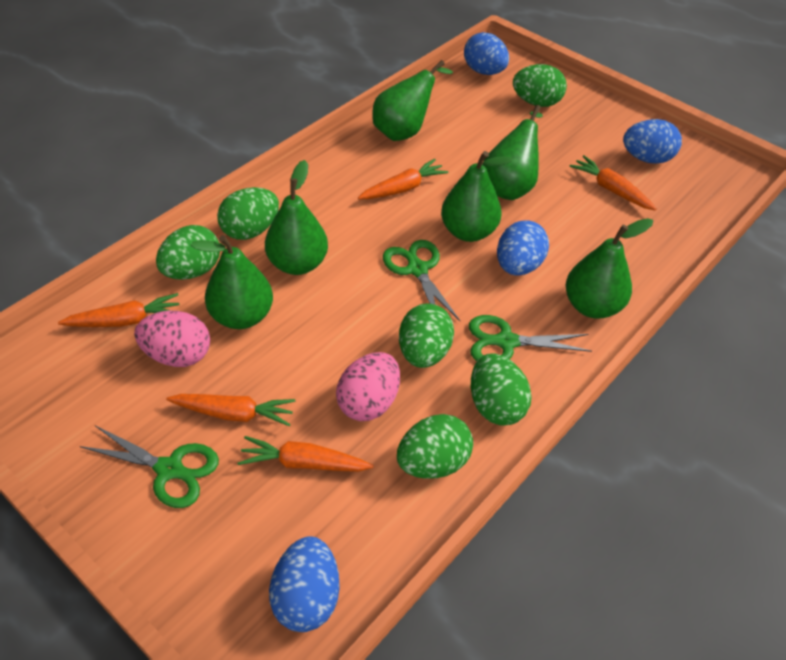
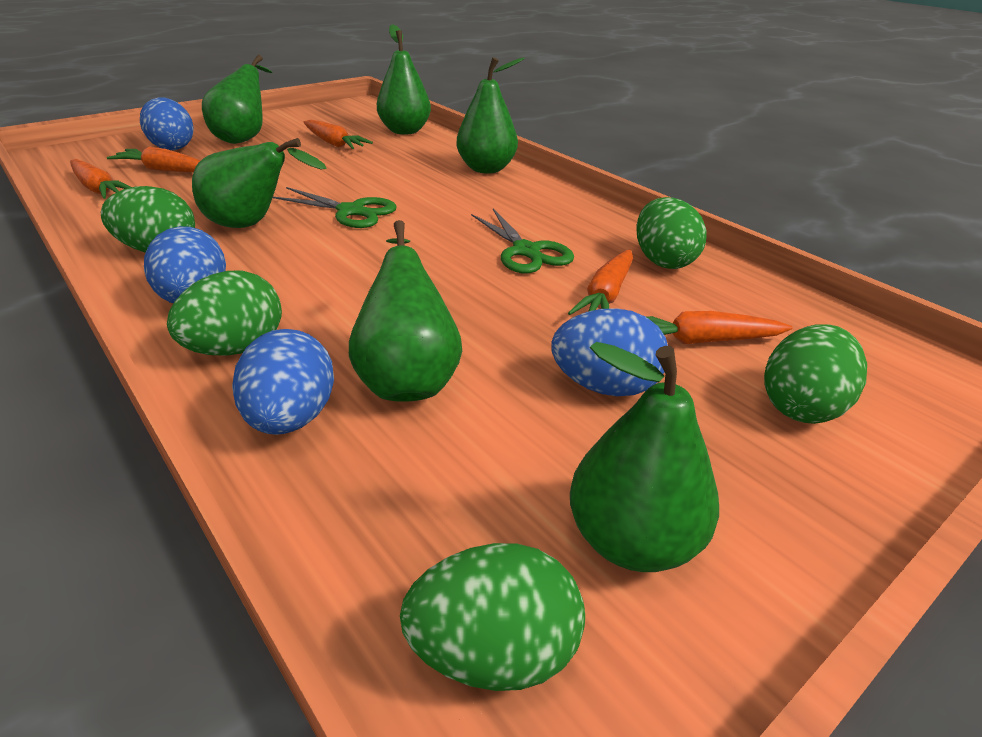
green egg: 6 -> 5
green scissors: 3 -> 2
pink egg: 2 -> 0

